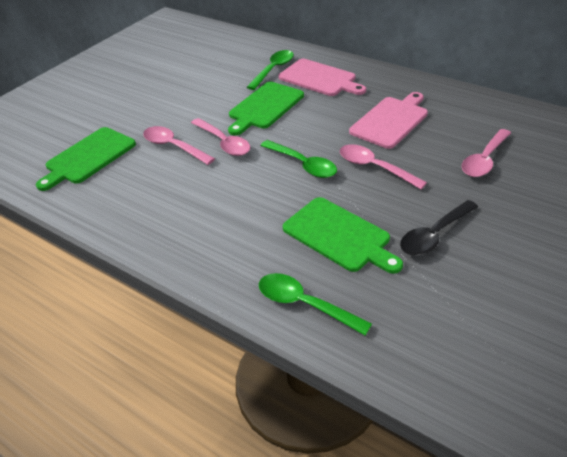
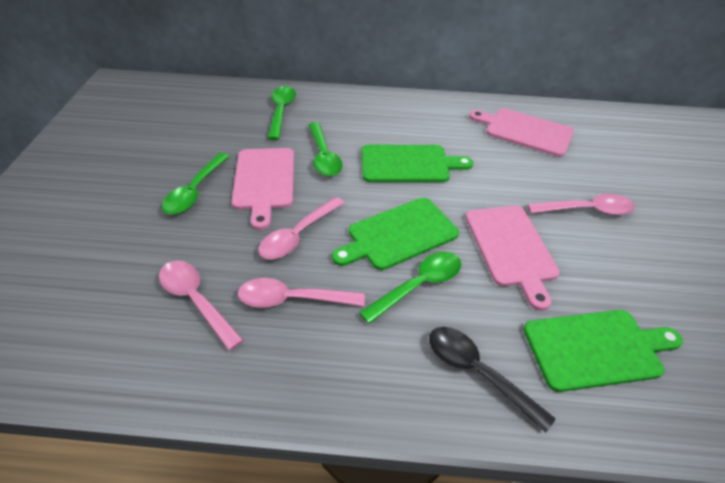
green spoon: 3 -> 4
pink cutting board: 2 -> 3

